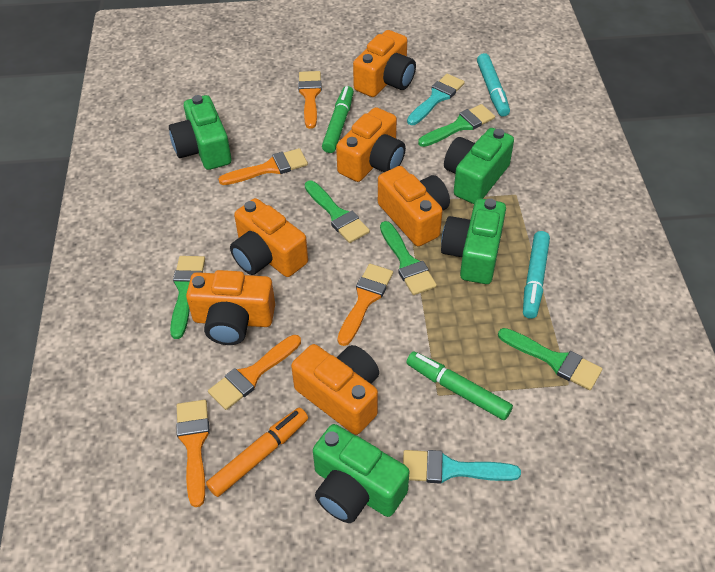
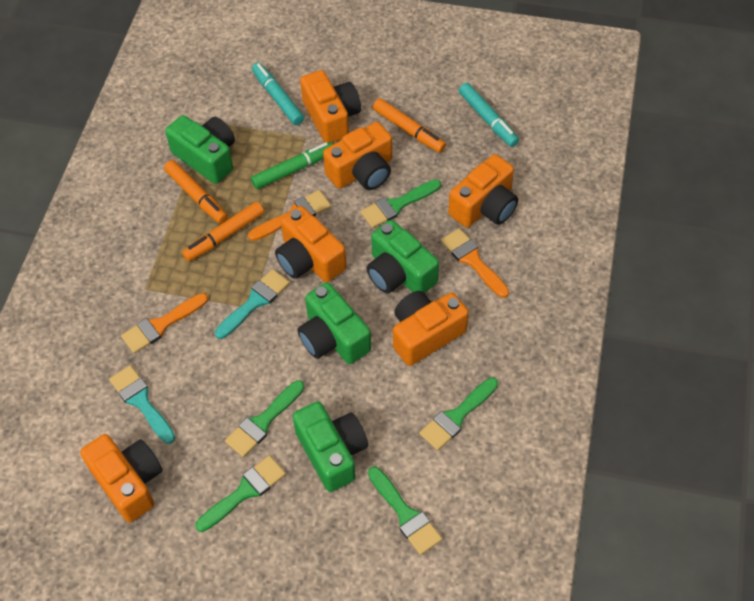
green marker: 2 -> 1
orange brush: 5 -> 3
orange marker: 1 -> 3

